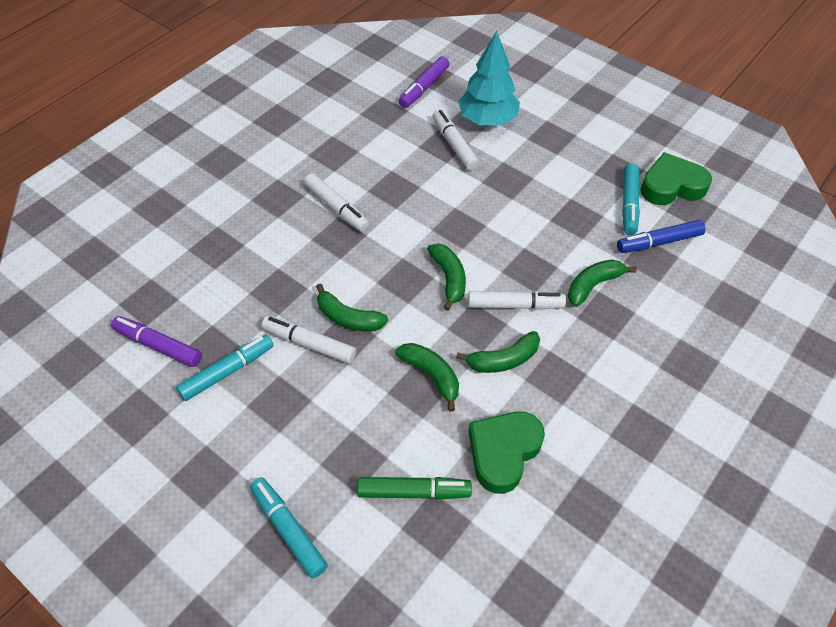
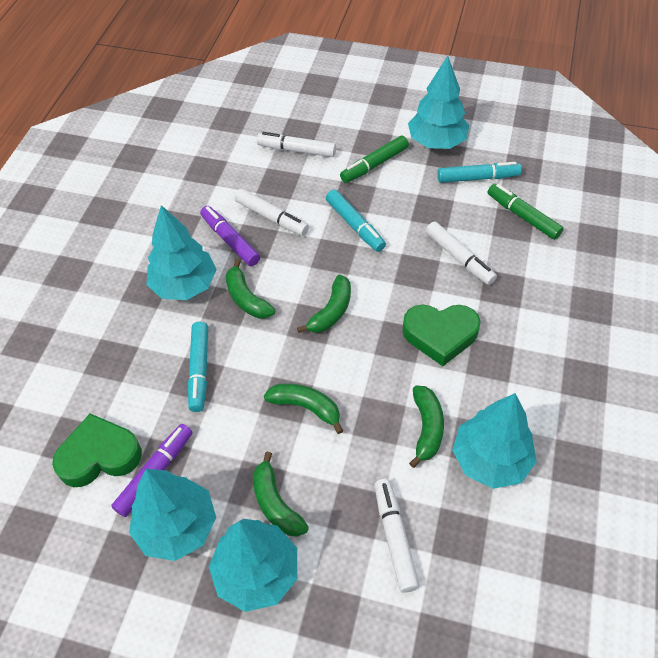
blue marker: 1 -> 0
green marker: 1 -> 2
turquoise tree: 1 -> 5

